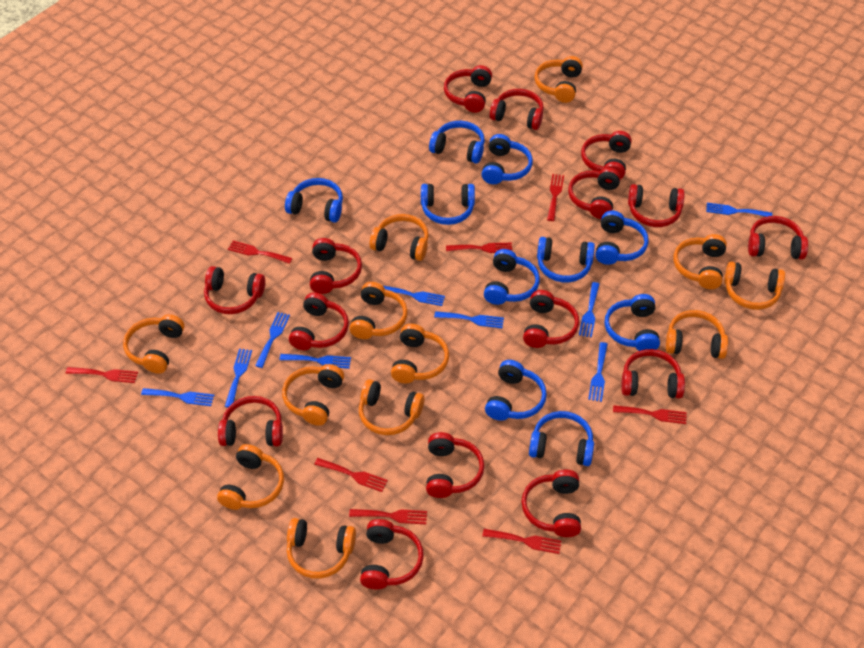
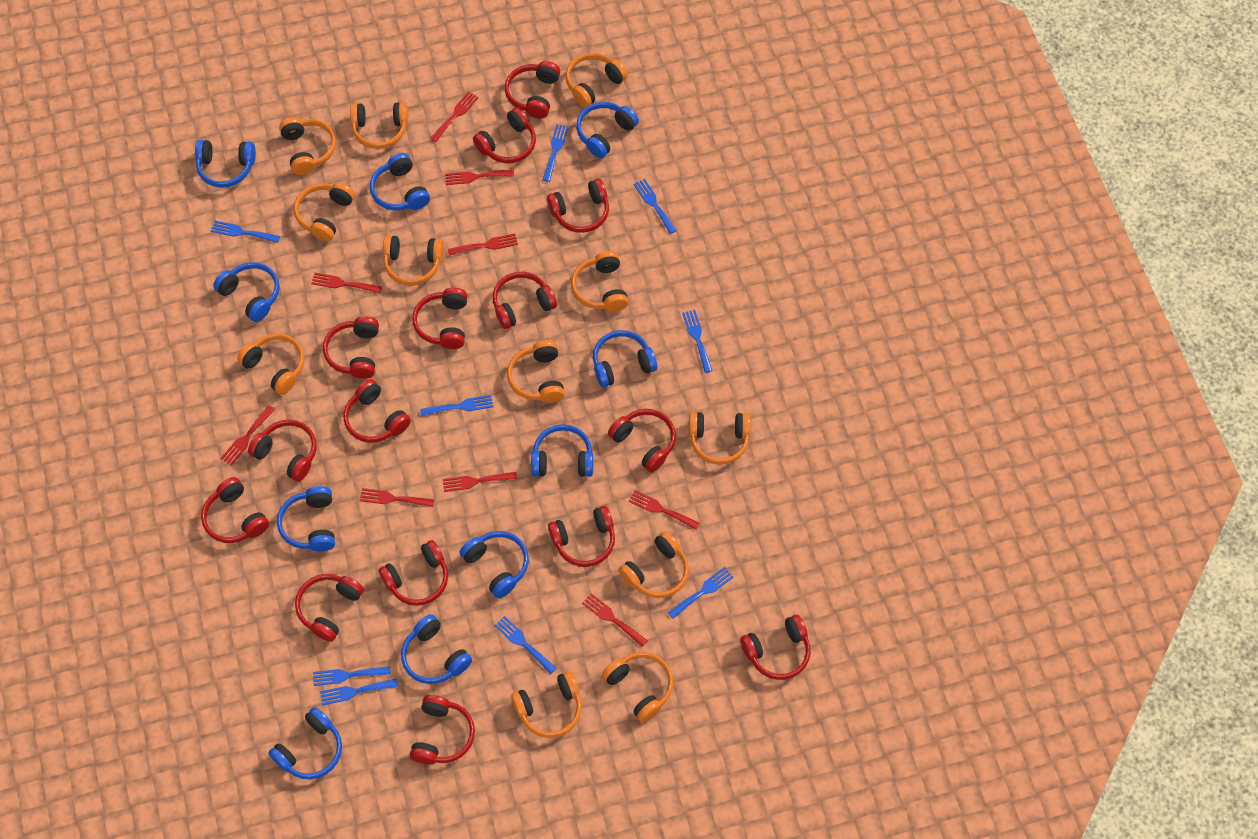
red fork: 8 -> 9

